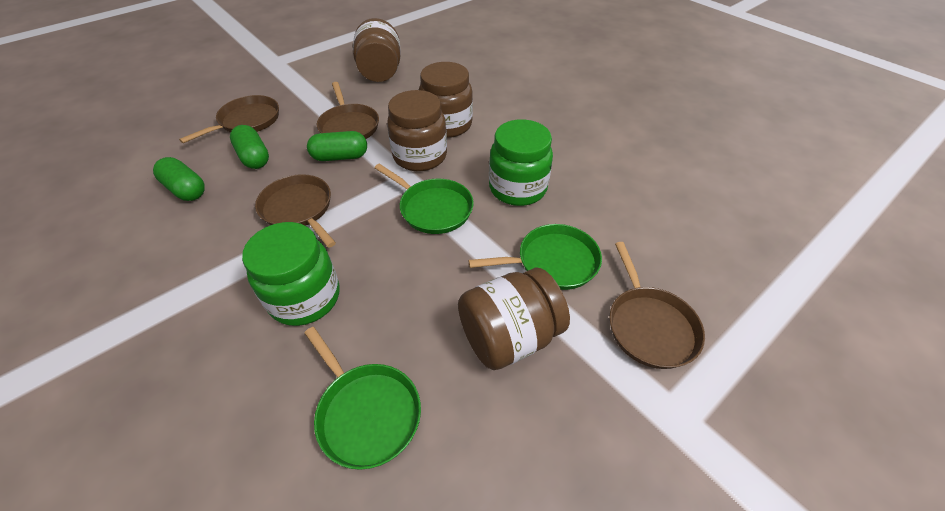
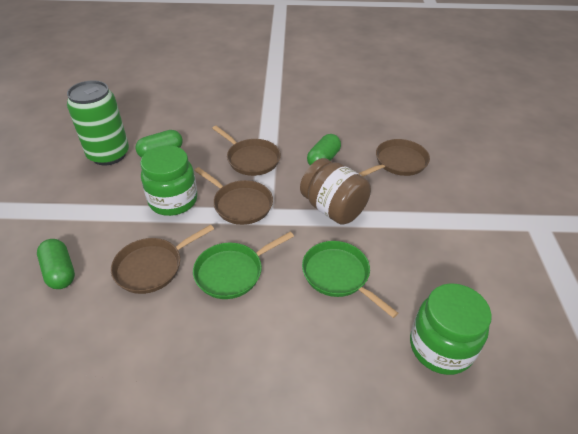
brown jar: 4 -> 1
green can: 0 -> 1
green pan: 3 -> 2

